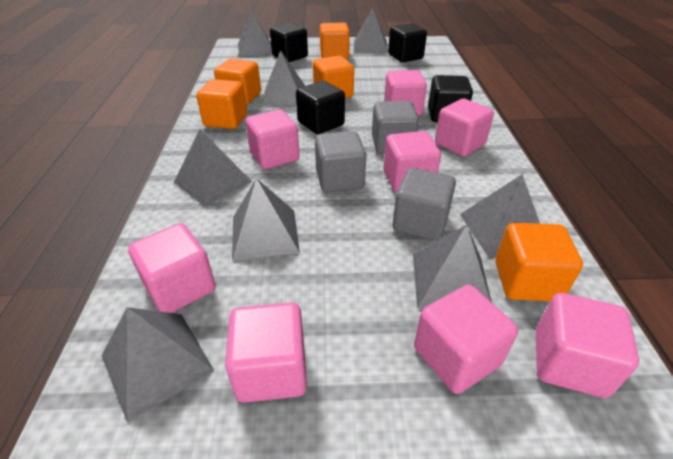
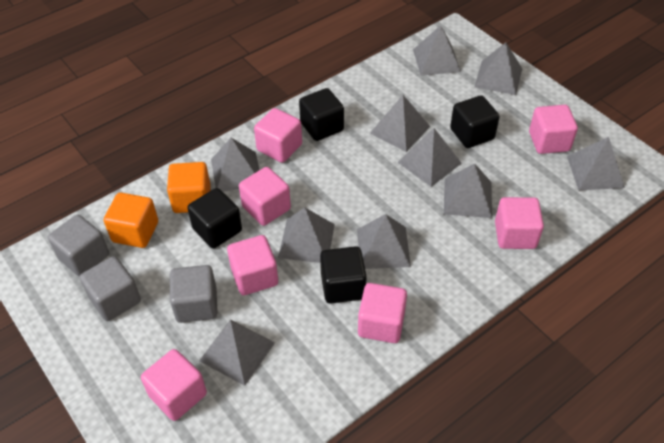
grey pyramid: 8 -> 10
orange cube: 5 -> 2
pink cube: 8 -> 7

